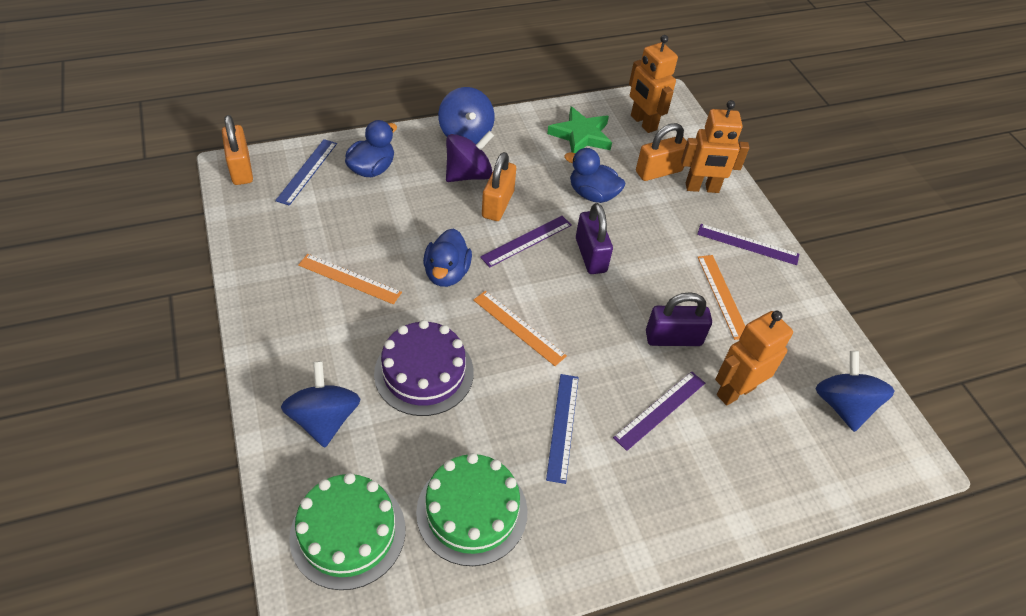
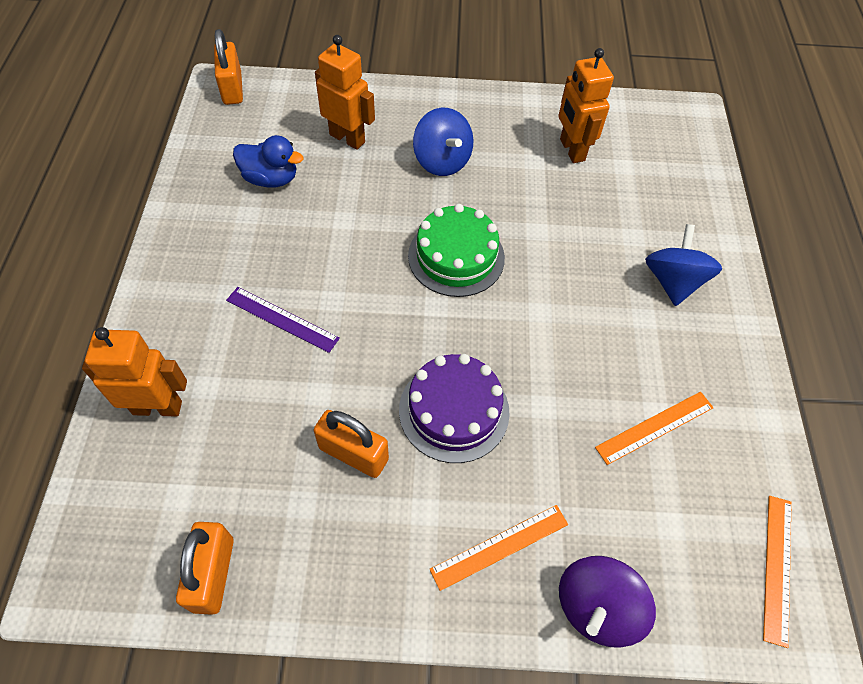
blue duck: 3 -> 1
blue ruler: 2 -> 0
blue spinning top: 3 -> 2
green cake: 2 -> 1
green star: 1 -> 0
purple padlock: 2 -> 0
purple ruler: 3 -> 1

